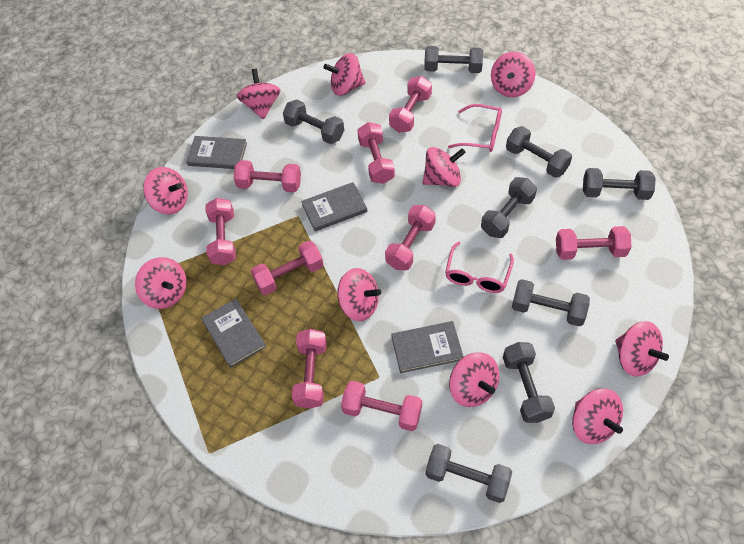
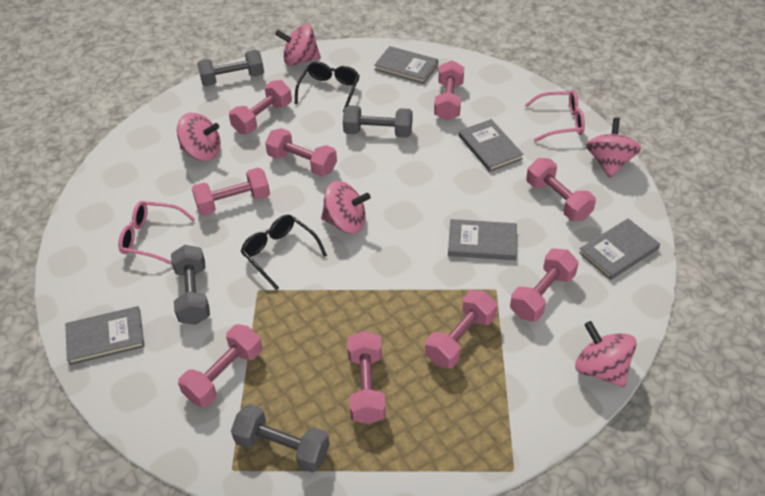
black glasses: 0 -> 2
grey book: 4 -> 5
grey dumbbell: 8 -> 4
pink spinning top: 10 -> 5

